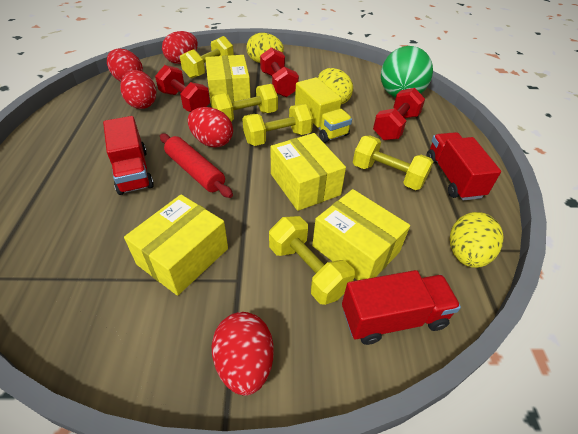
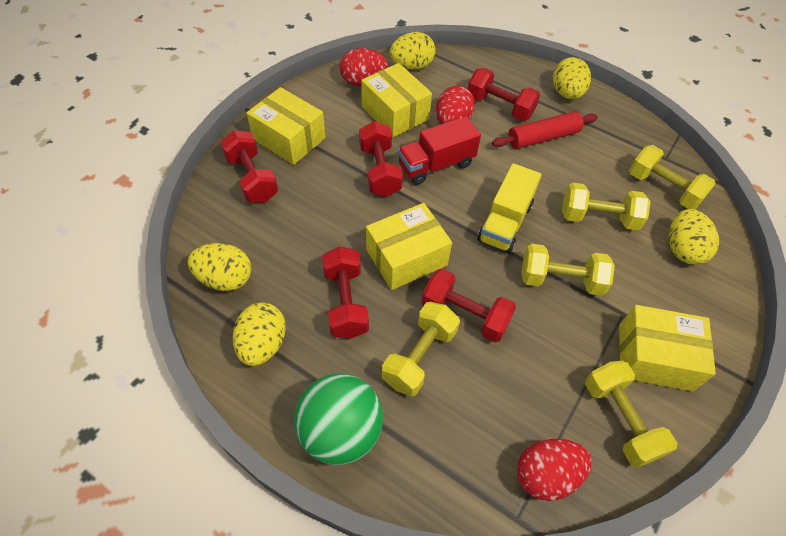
red dumbbell: 3 -> 5
red egg: 5 -> 3
red truck: 3 -> 1
yellow egg: 3 -> 5

